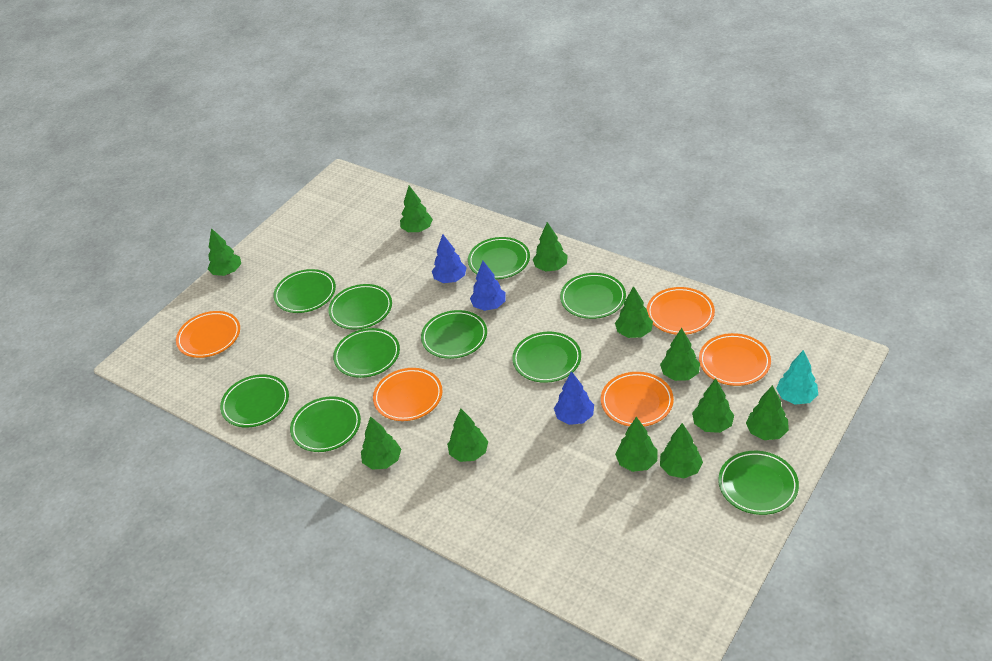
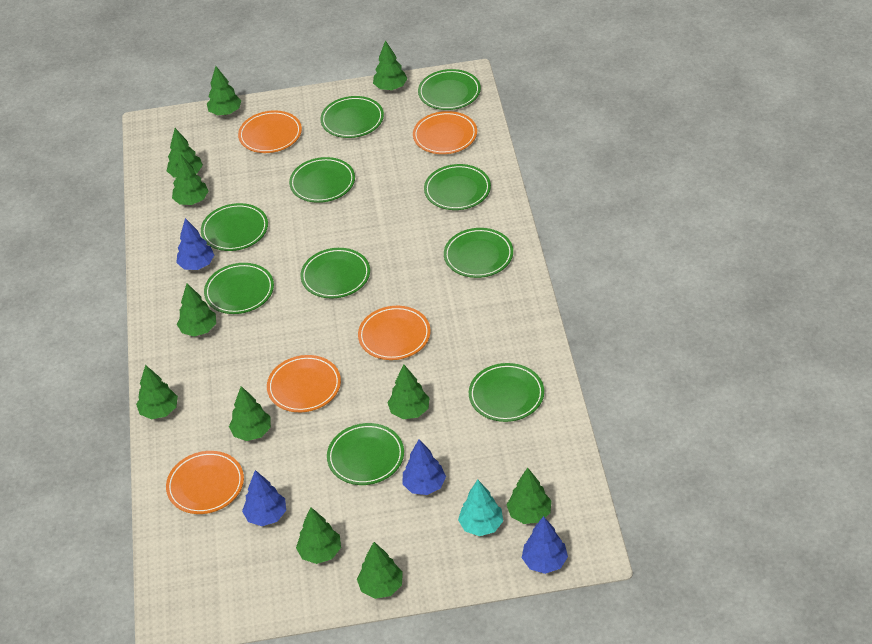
blue tree: 3 -> 4

